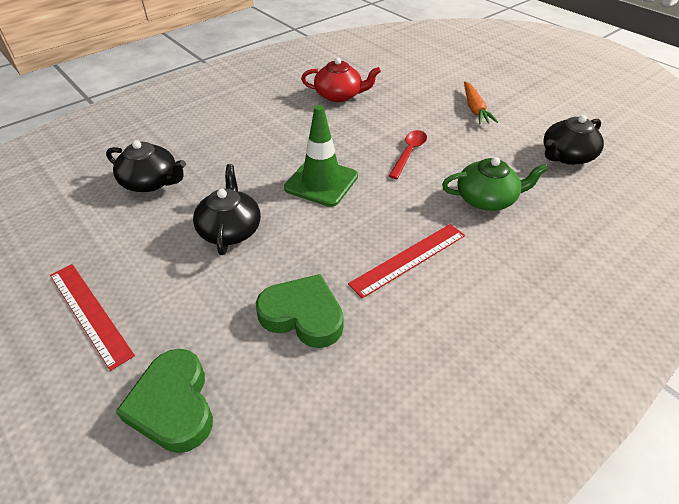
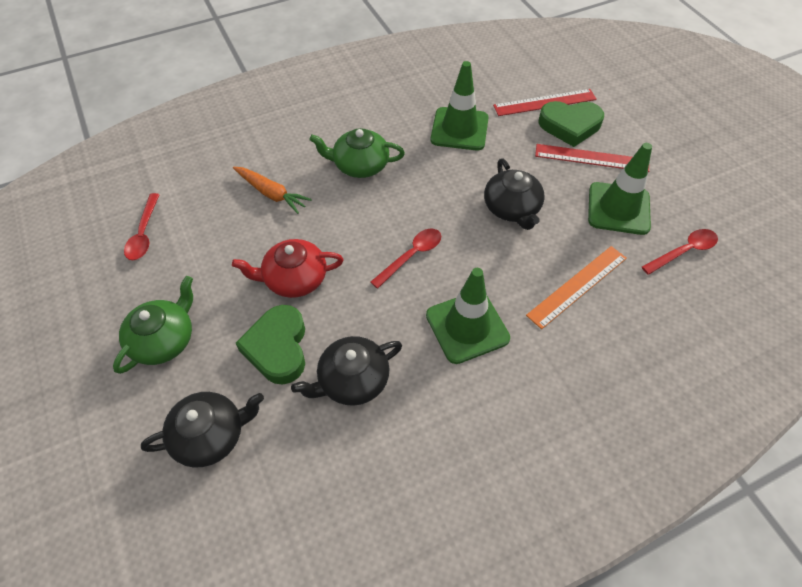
green teapot: 1 -> 2
green traffic cone: 1 -> 3
orange ruler: 0 -> 1
red spoon: 1 -> 3

